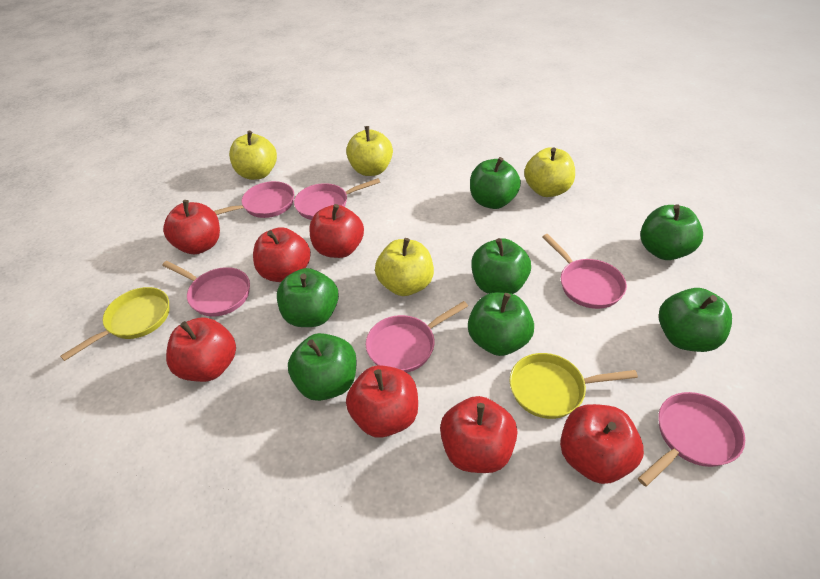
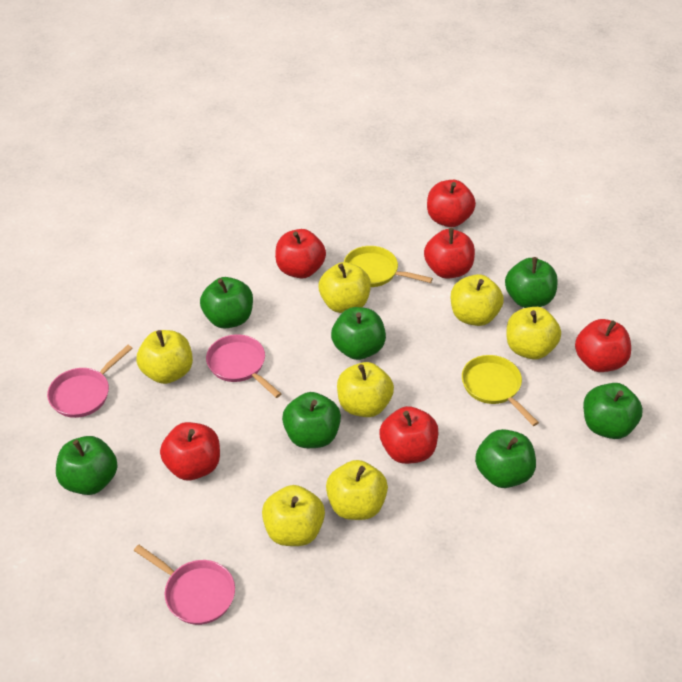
pink pan: 6 -> 3
red apple: 7 -> 6
yellow apple: 4 -> 7

